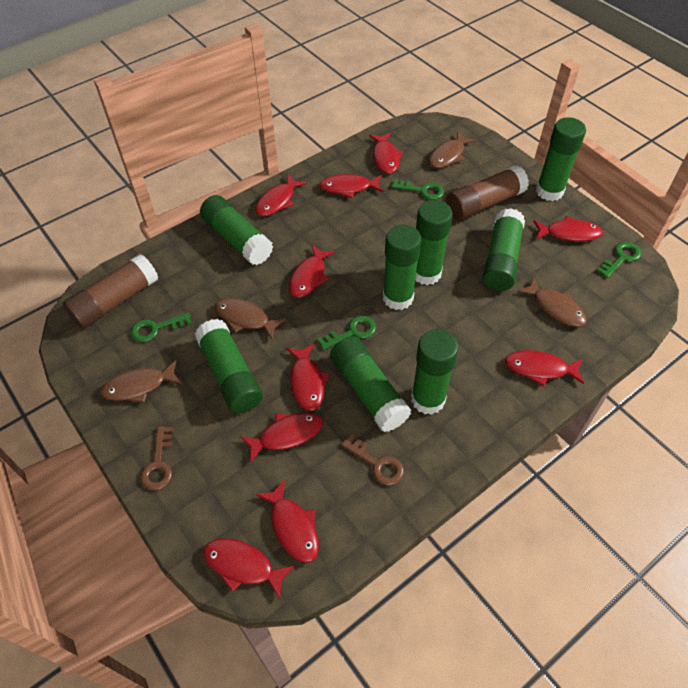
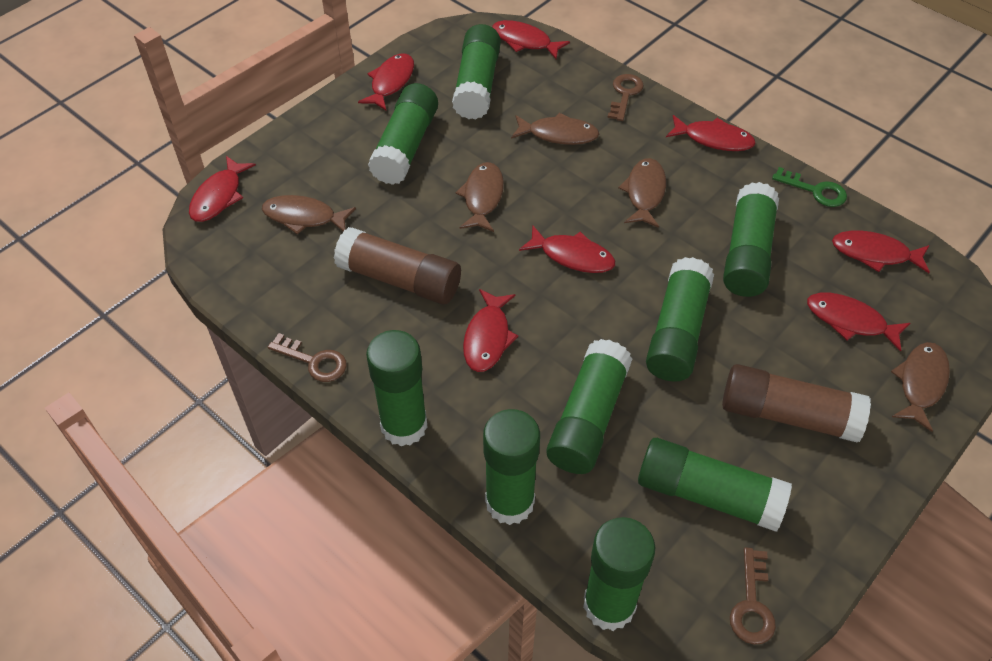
brown fish: 4 -> 5
brown key: 2 -> 3
green glue stick: 8 -> 9
green key: 4 -> 1
red fish: 10 -> 8

